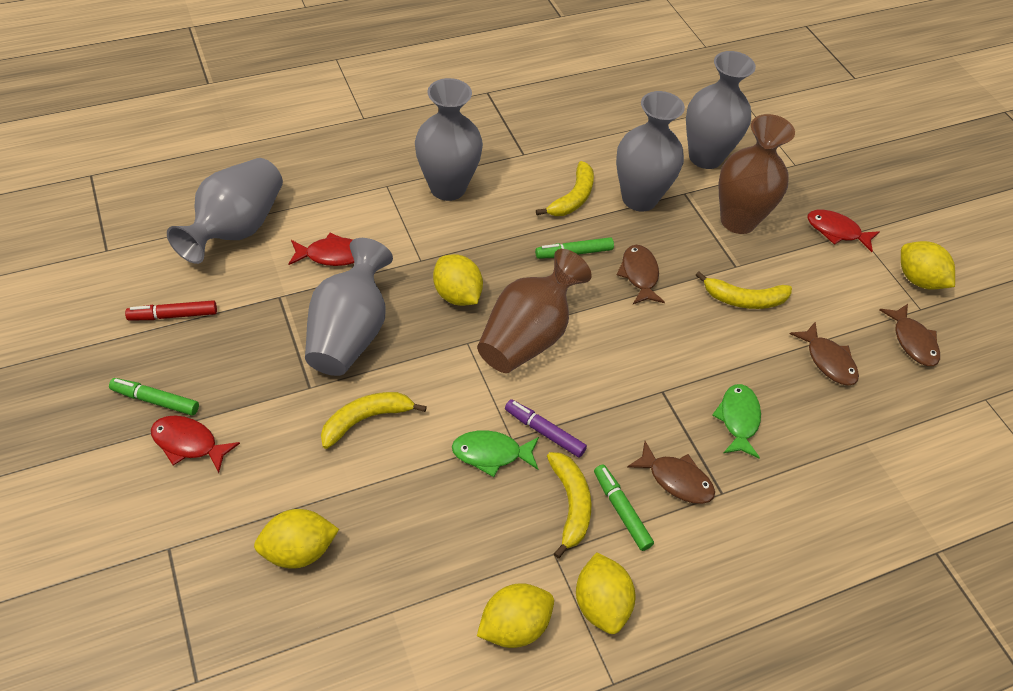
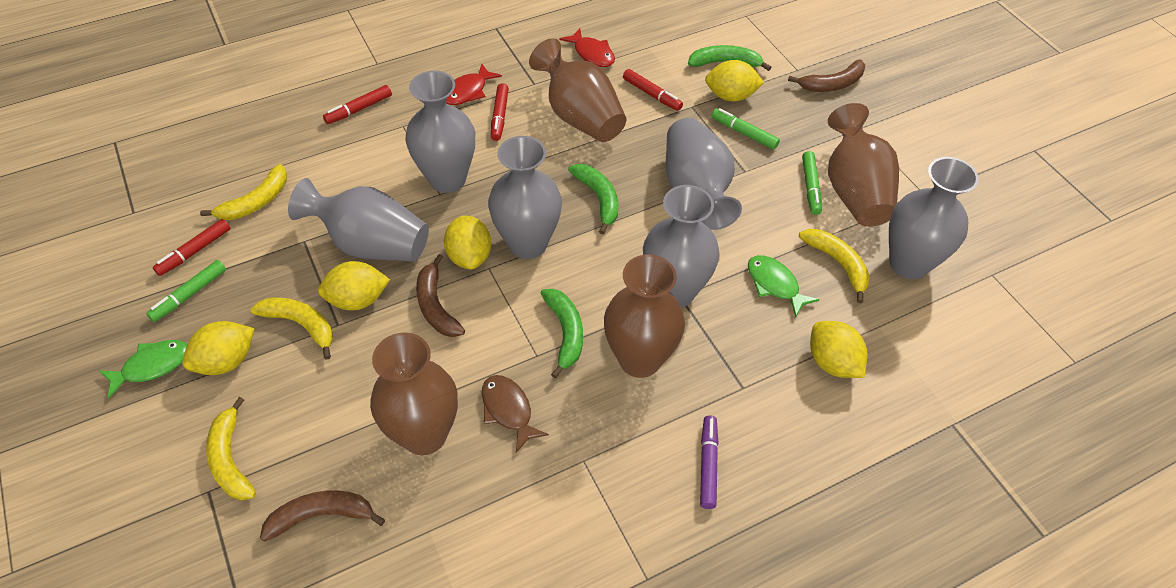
brown banana: 0 -> 3
brown fish: 4 -> 1
brown vase: 2 -> 4
green banana: 0 -> 3
grey vase: 5 -> 6
red fish: 3 -> 2
red marker: 1 -> 4

